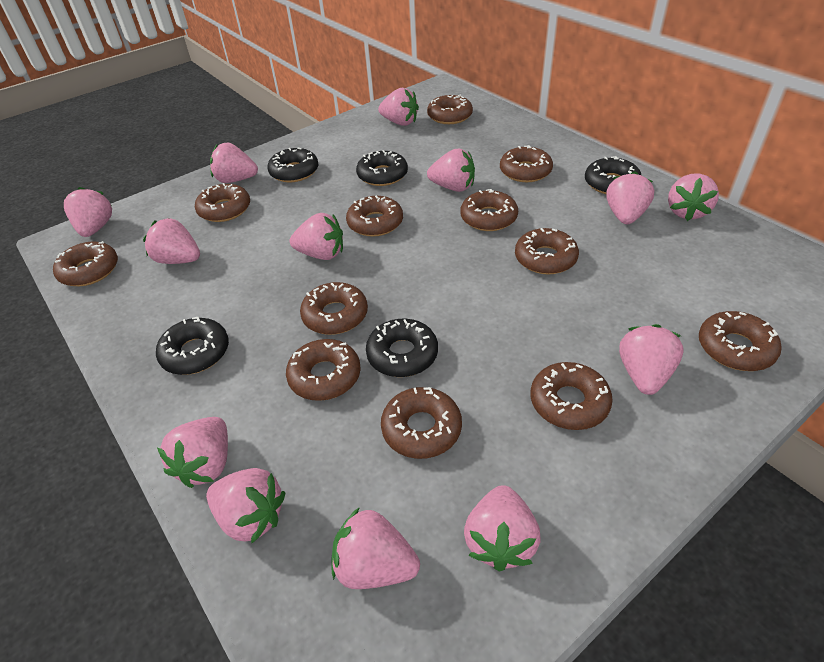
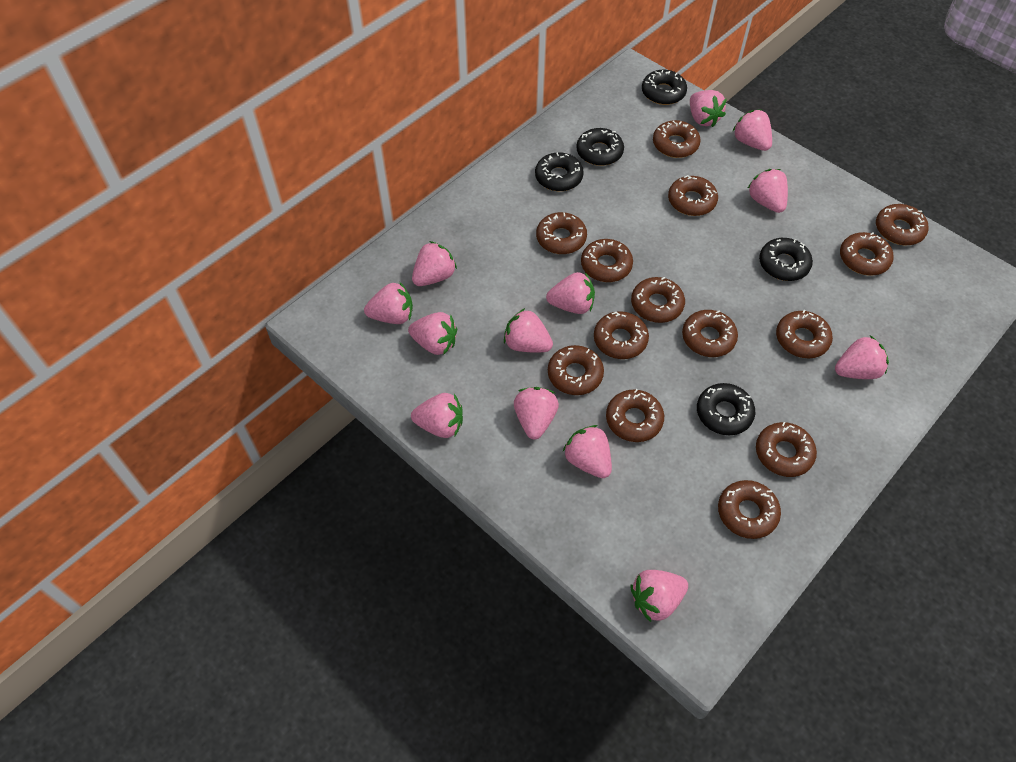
brown donut: 12 -> 14

